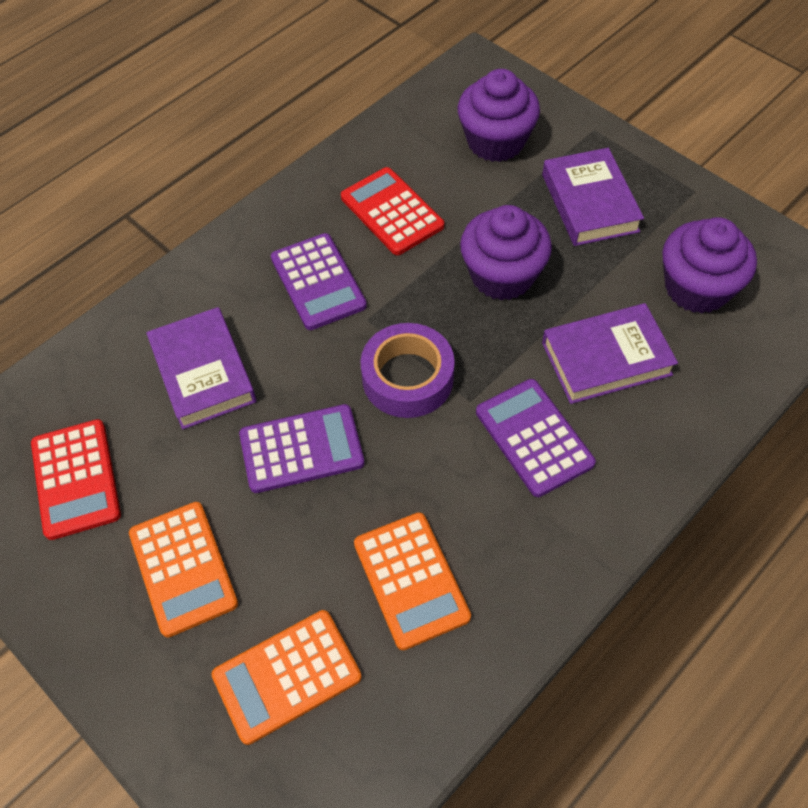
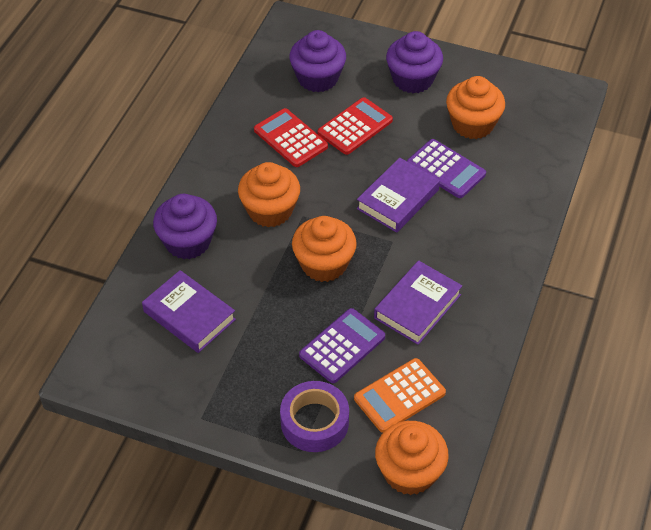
orange calculator: 3 -> 1
orange cupcake: 0 -> 4
purple calculator: 3 -> 2

